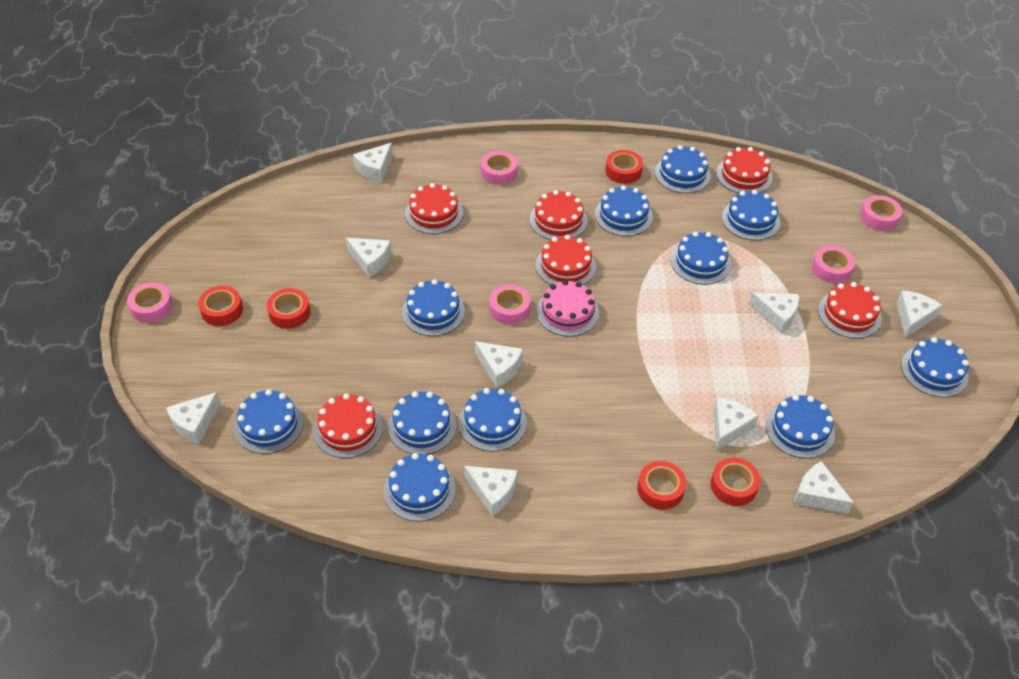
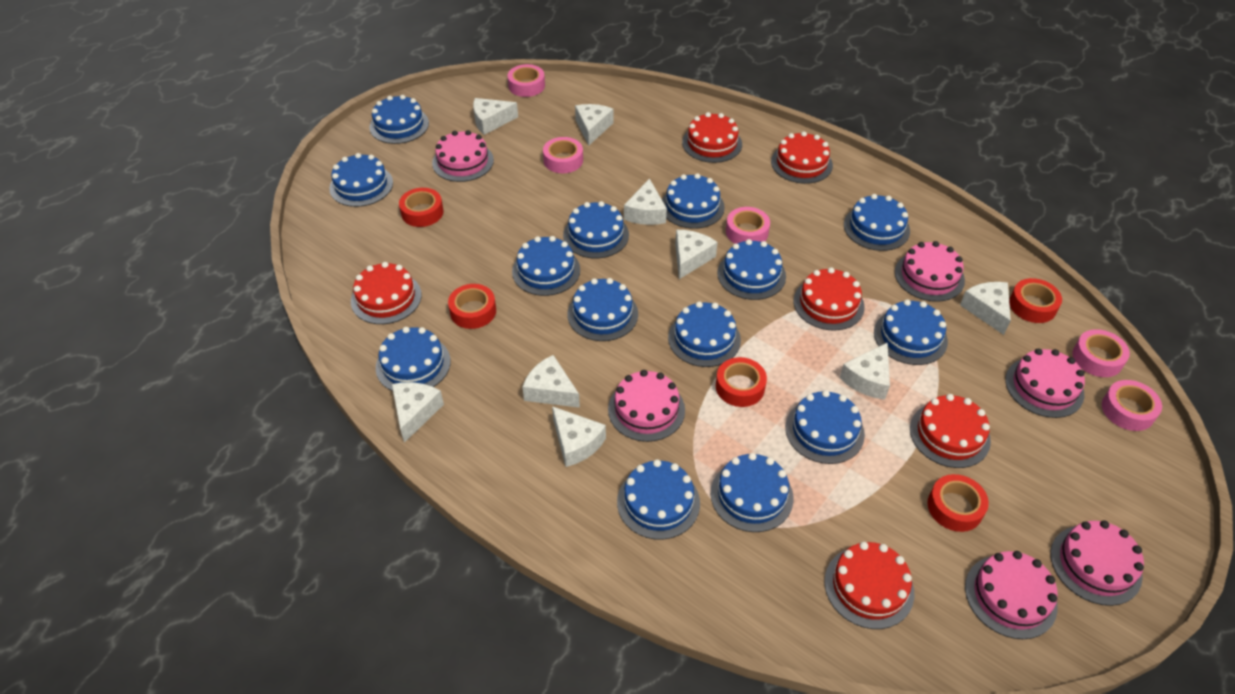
blue cake: 11 -> 14
pink cake: 1 -> 6

